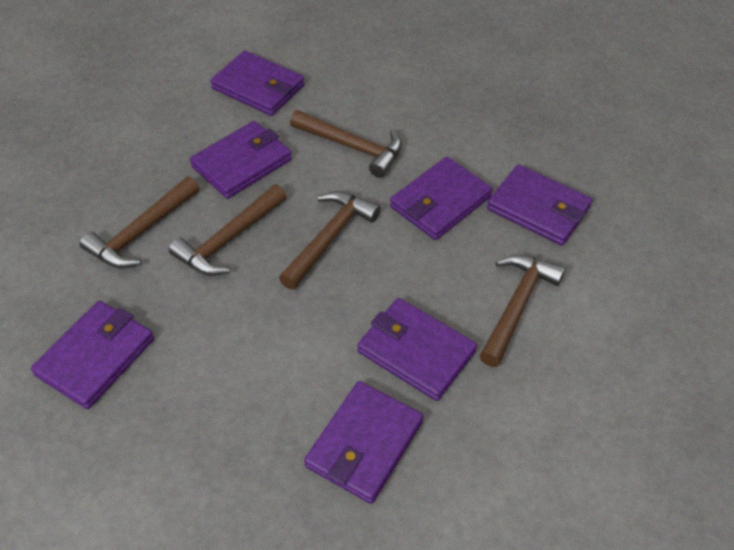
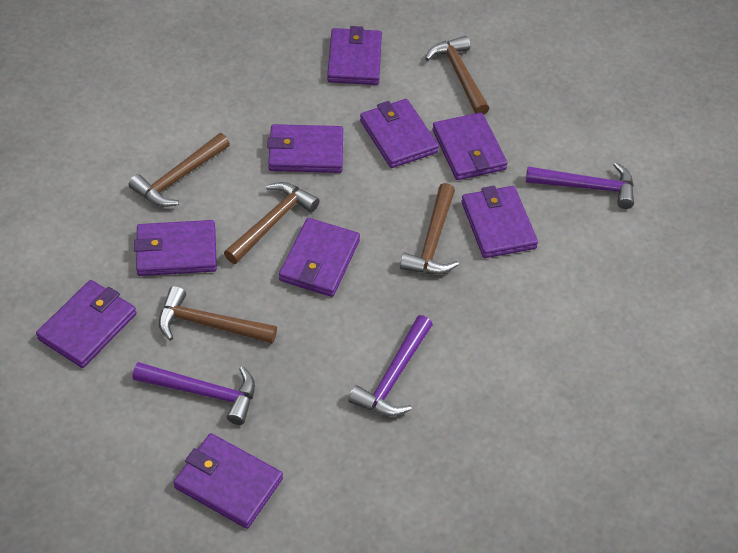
purple hammer: 0 -> 3
purple wallet: 7 -> 9

